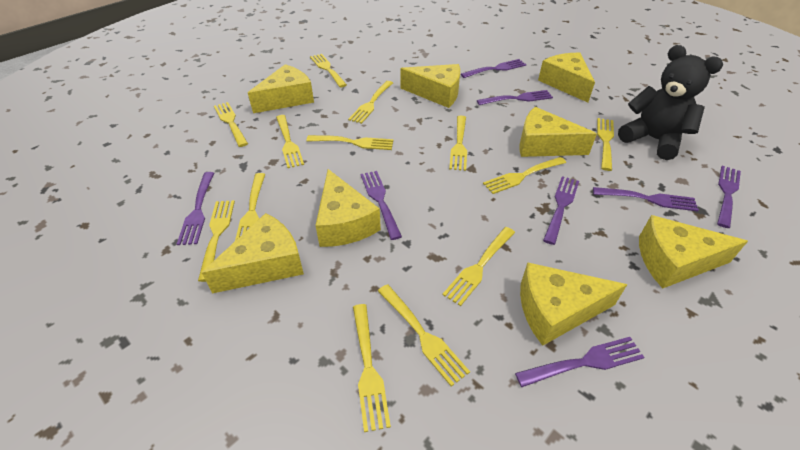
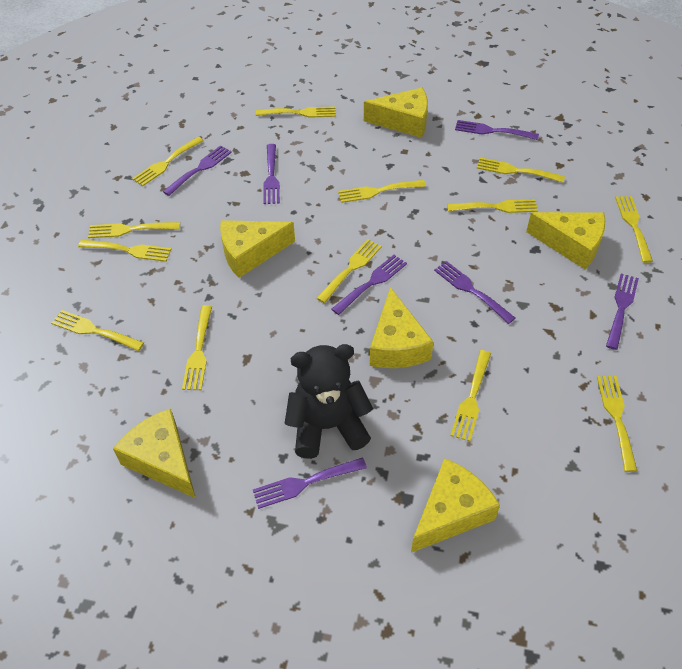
purple fork: 8 -> 7
yellow cheese: 8 -> 6

